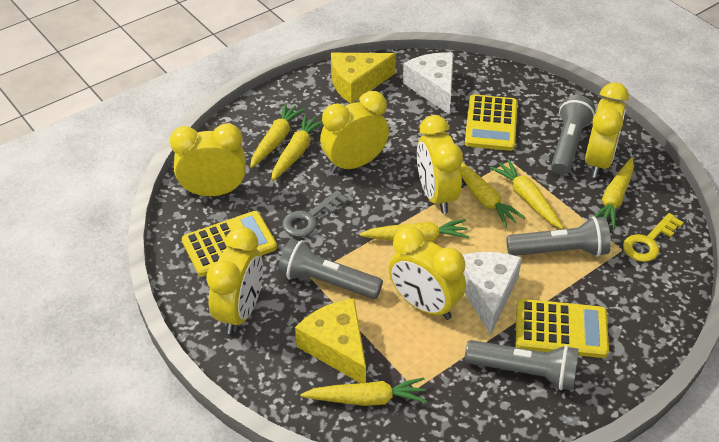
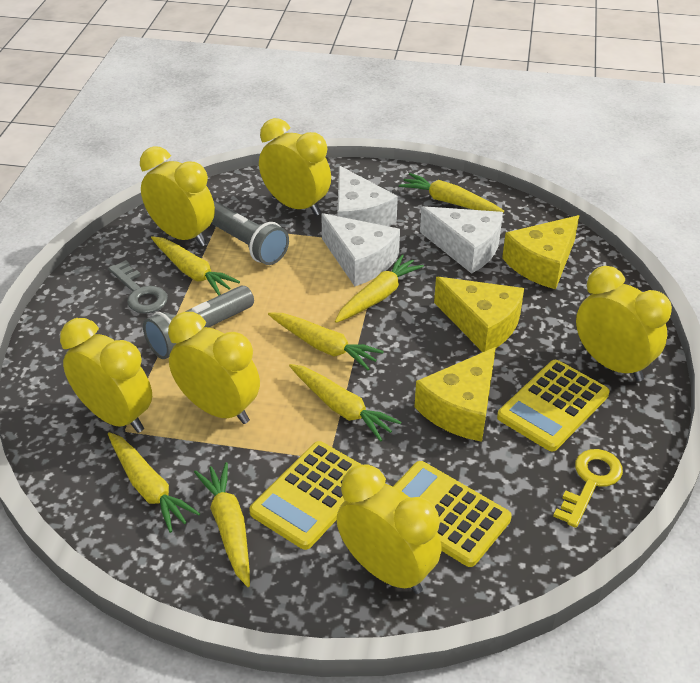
grey flashlight: 4 -> 2
white cheese: 2 -> 3
yellow cheese: 2 -> 3

